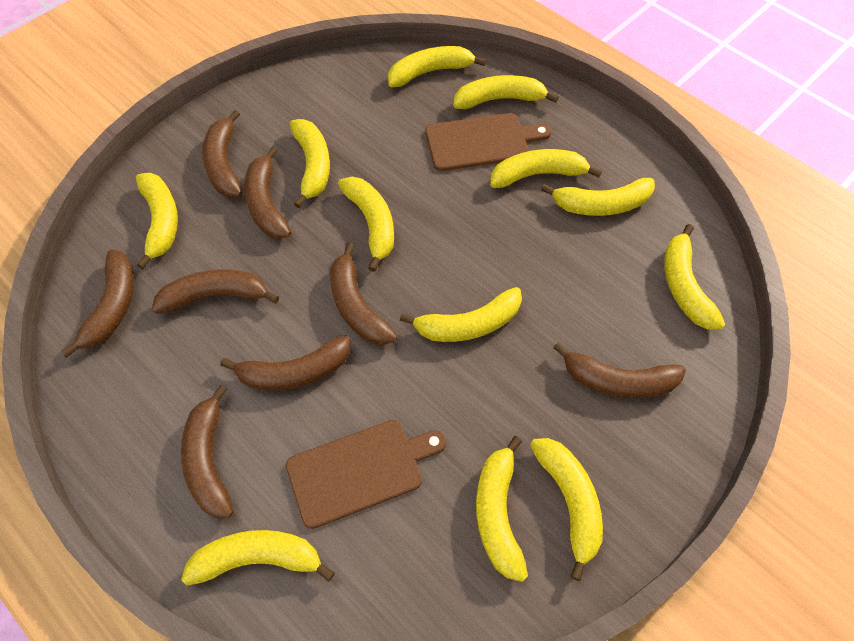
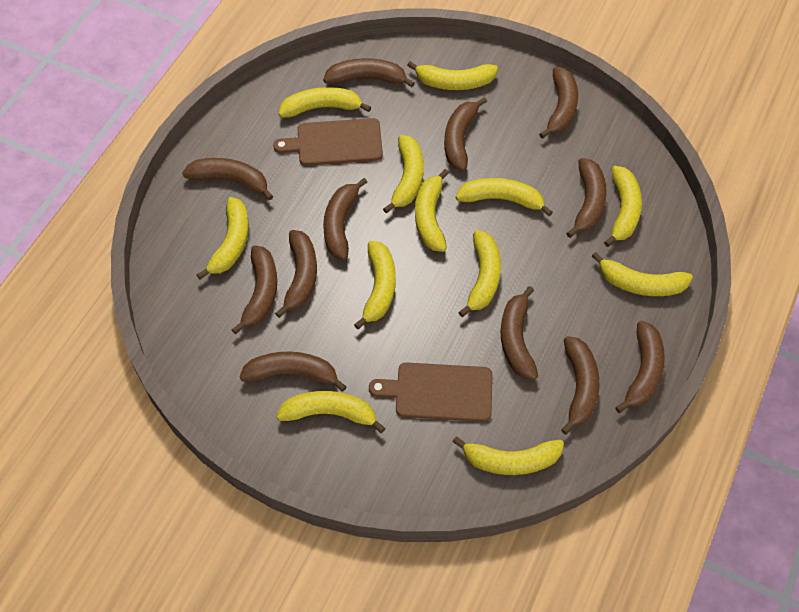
brown banana: 8 -> 12

